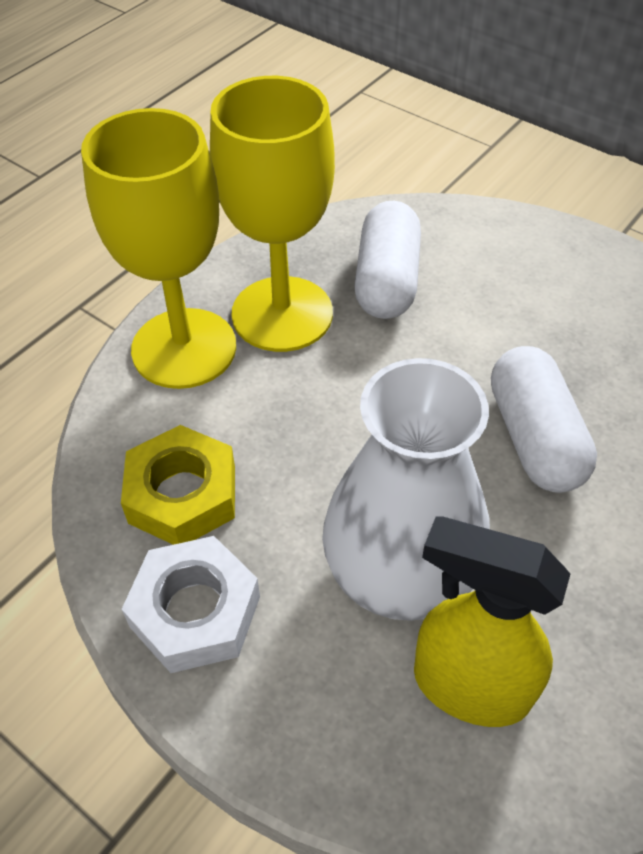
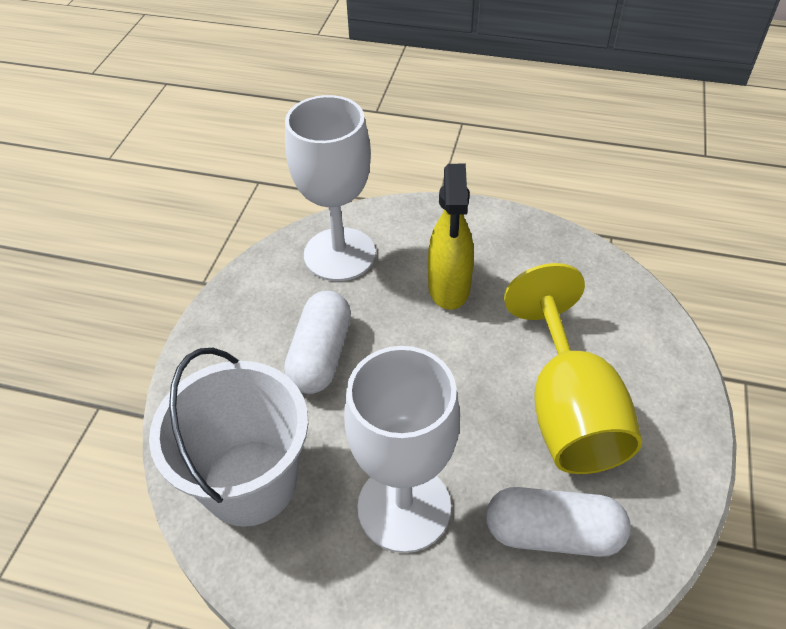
white bucket: 0 -> 1
white goblet: 0 -> 2
white nut: 1 -> 0
white vase: 1 -> 0
yellow goblet: 2 -> 1
yellow nut: 1 -> 0

